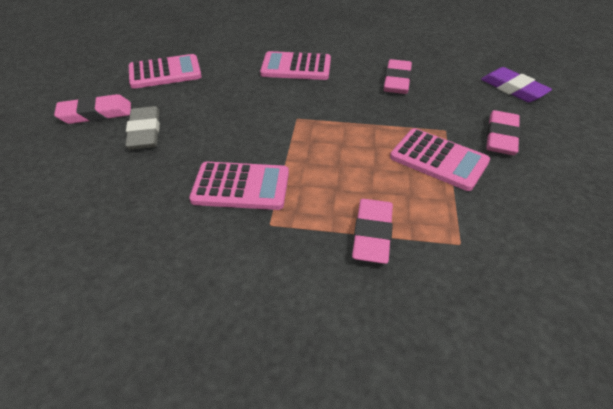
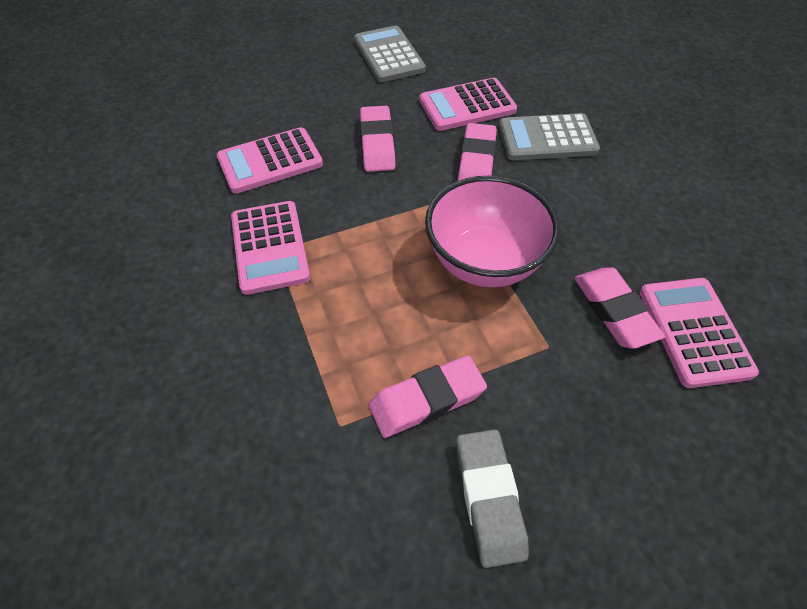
grey calculator: 0 -> 2
pink bowl: 0 -> 1
purple eraser: 1 -> 0

